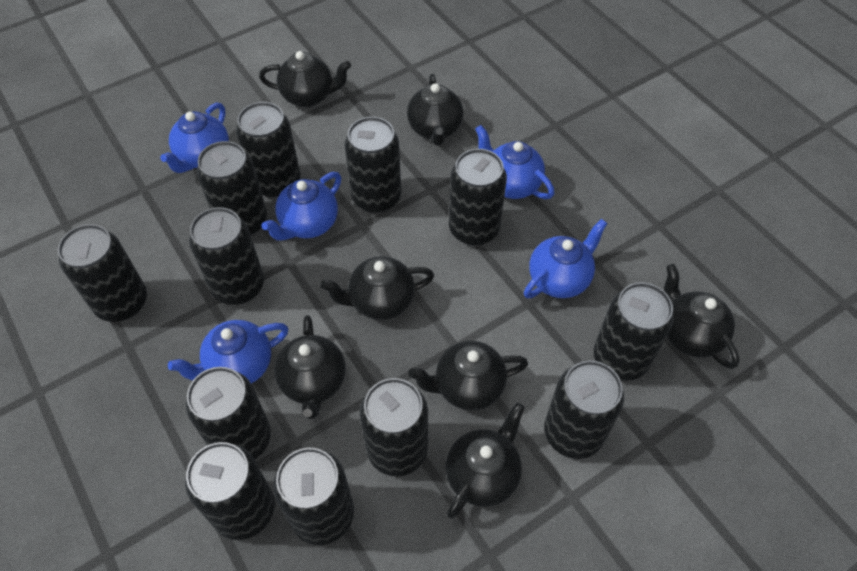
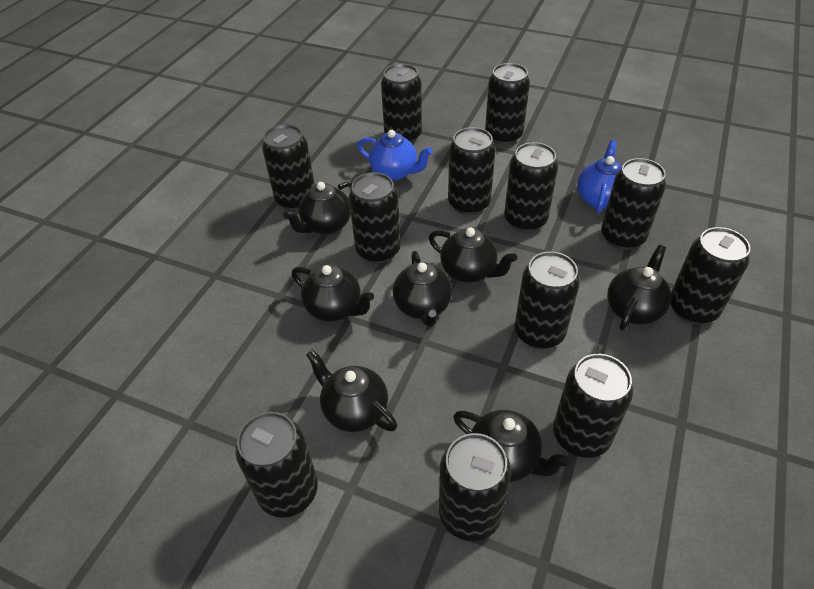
blue teapot: 5 -> 2

